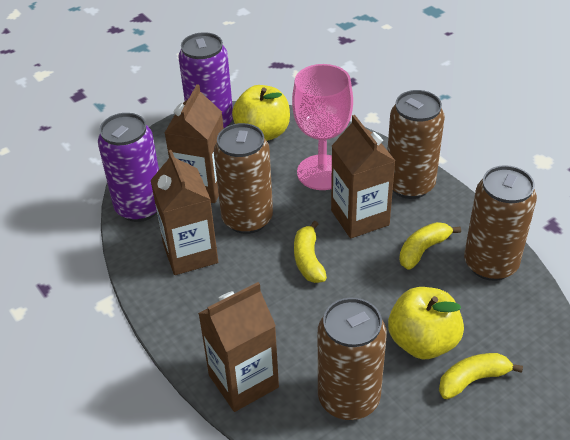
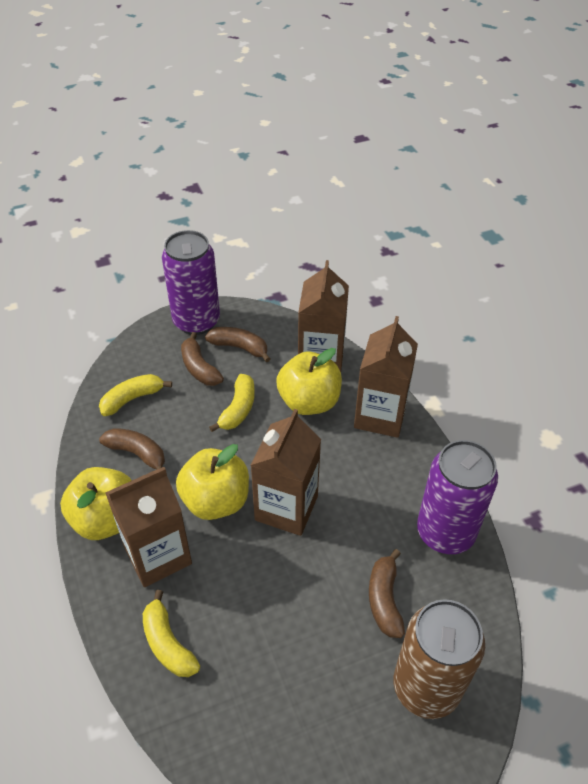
brown banana: 0 -> 4
brown can: 4 -> 1
pink goblet: 1 -> 0
yellow apple: 2 -> 3

